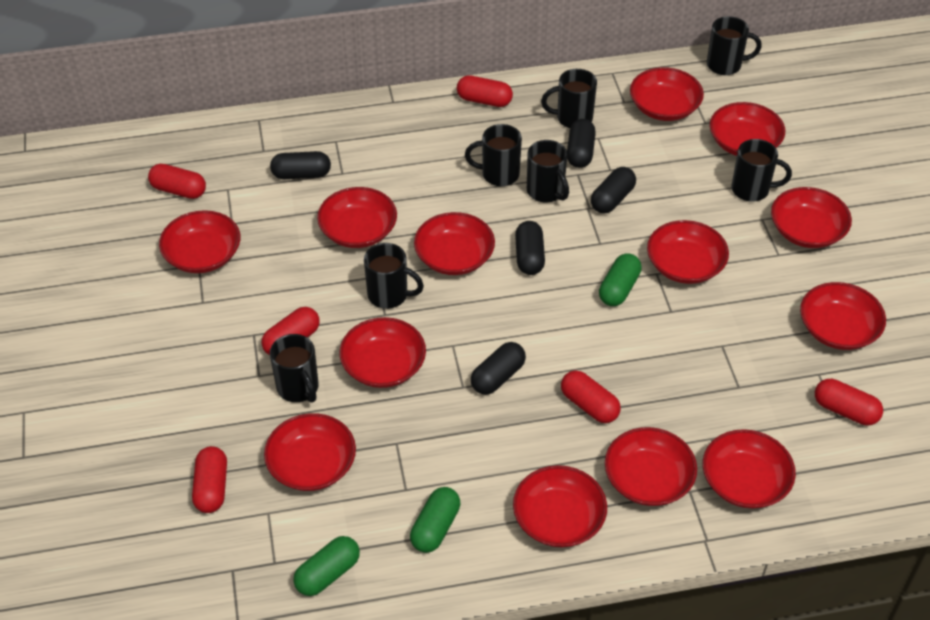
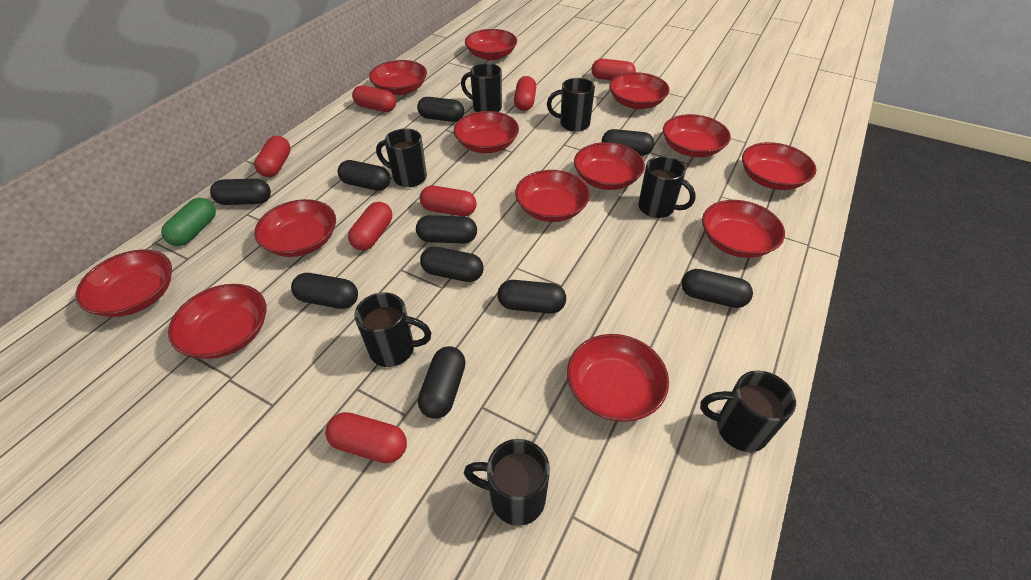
black capsule: 5 -> 10
green capsule: 3 -> 1
red capsule: 6 -> 7

